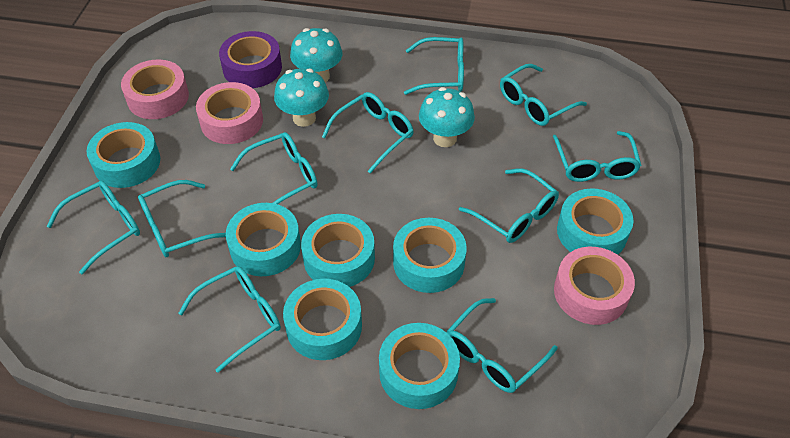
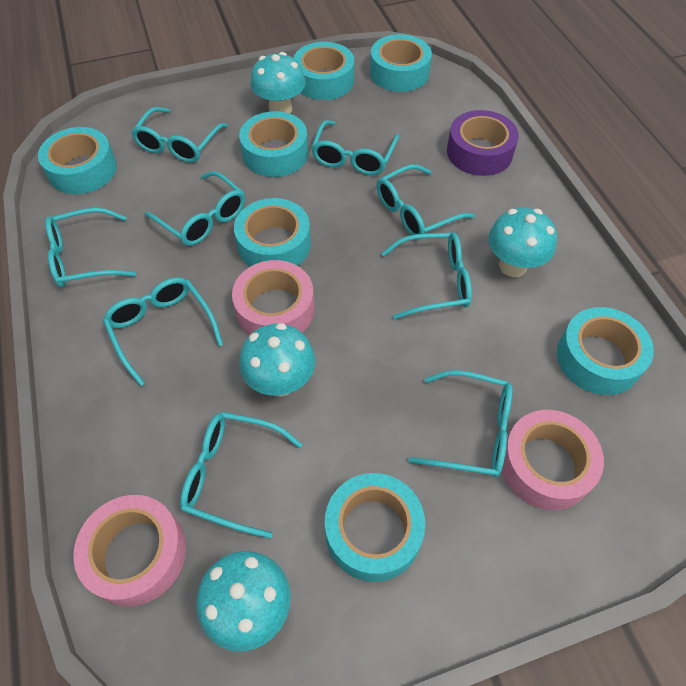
turquoise glasses: 10 -> 9
turquoise mushroom: 3 -> 4

